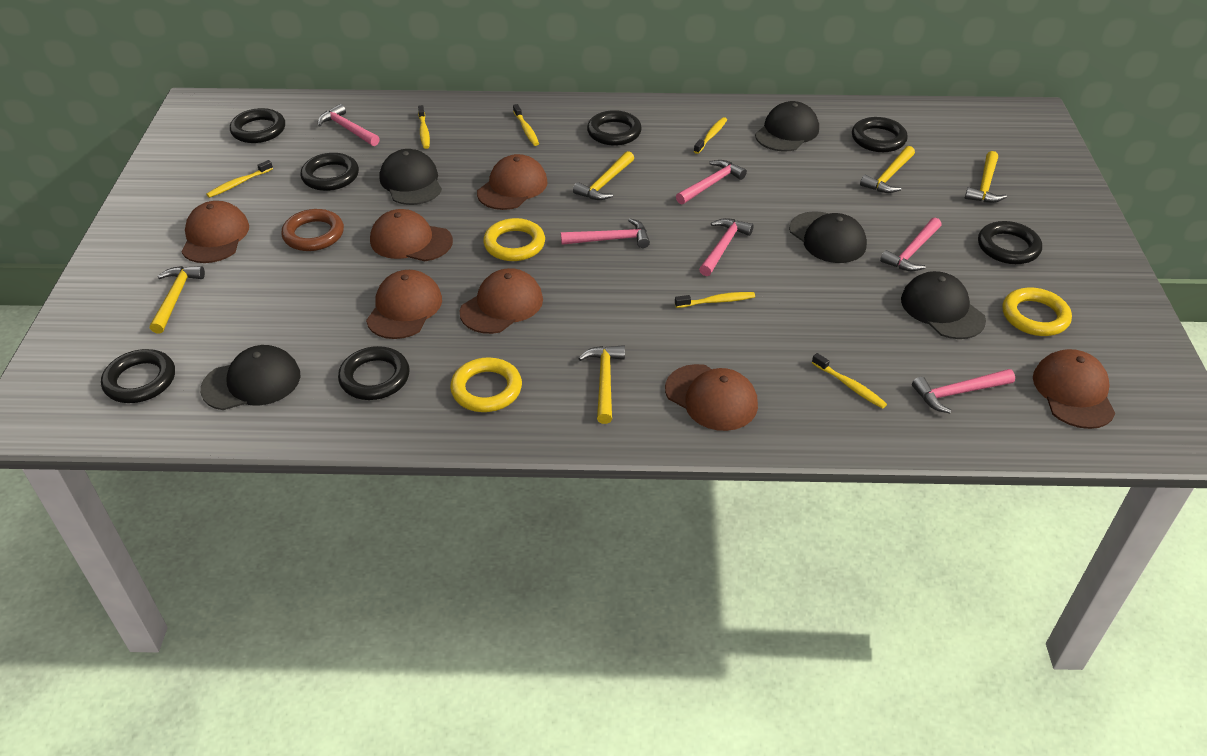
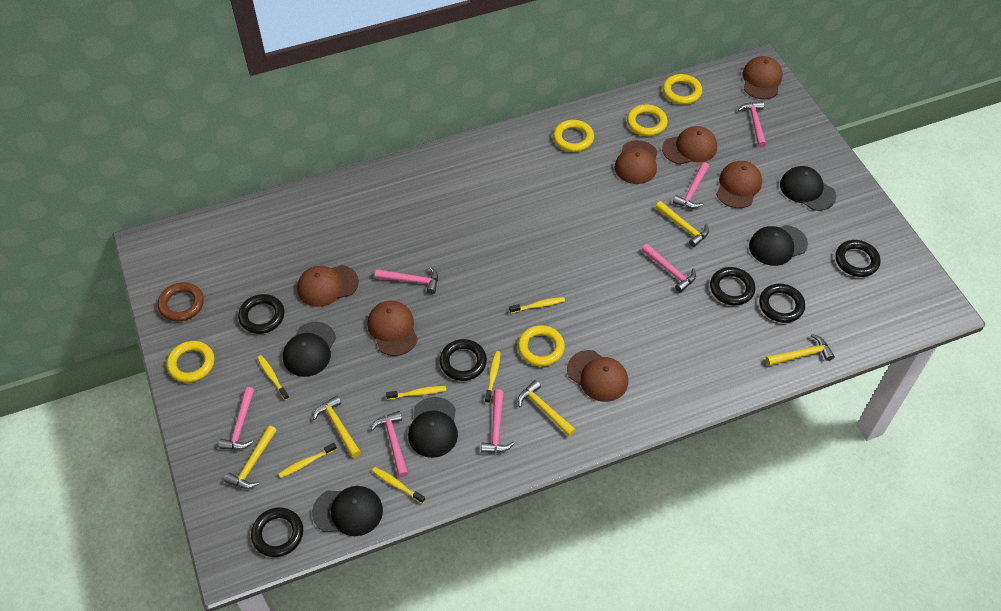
black ring: 7 -> 6
pink hammer: 6 -> 7
yellow ring: 3 -> 5

